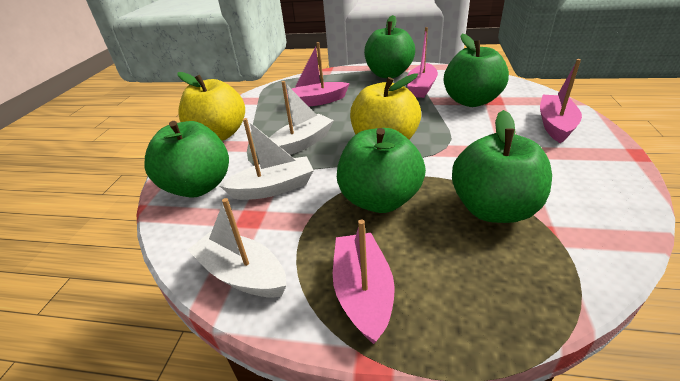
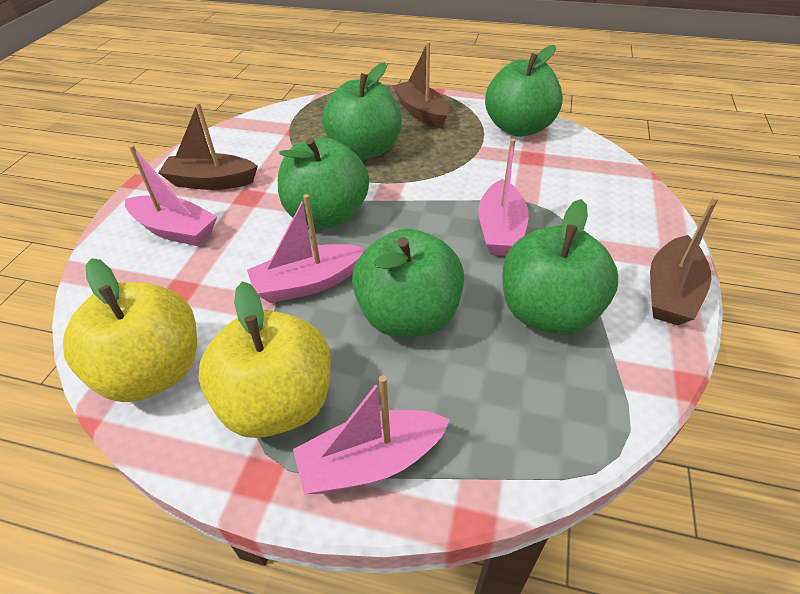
brown boat: 0 -> 3
white boat: 3 -> 0

